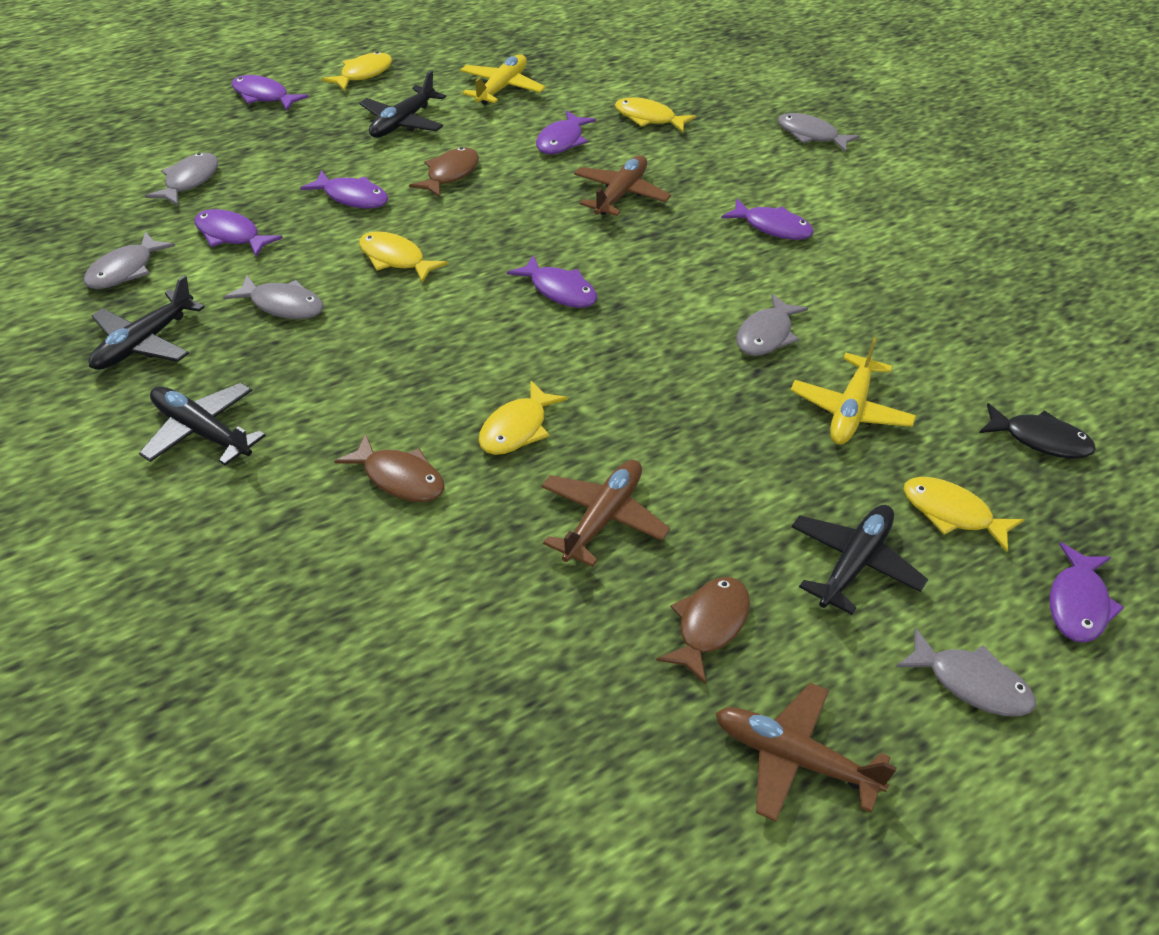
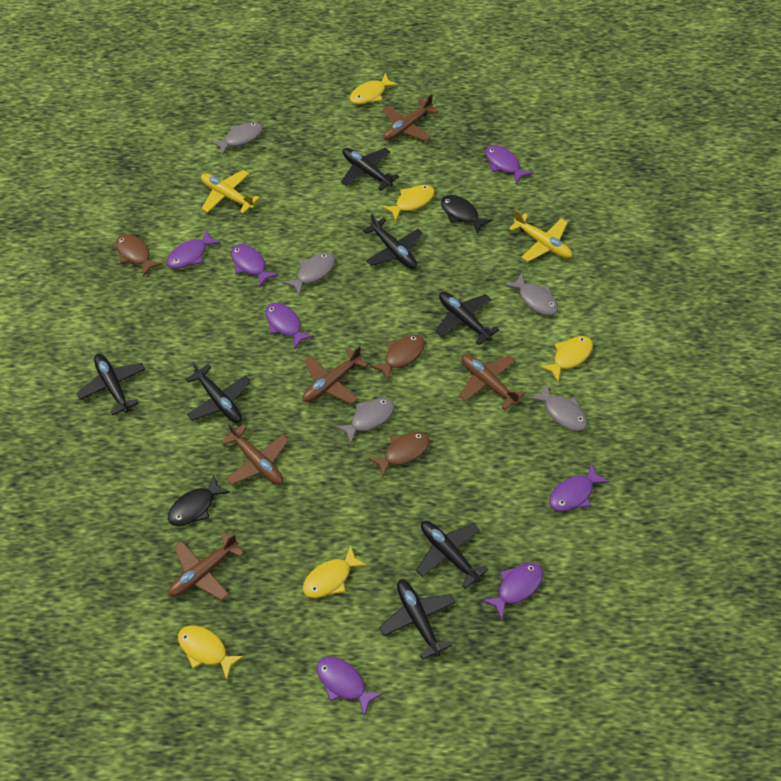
black fish: 1 -> 2
black plane: 4 -> 7
brown plane: 3 -> 5
grey fish: 6 -> 5

